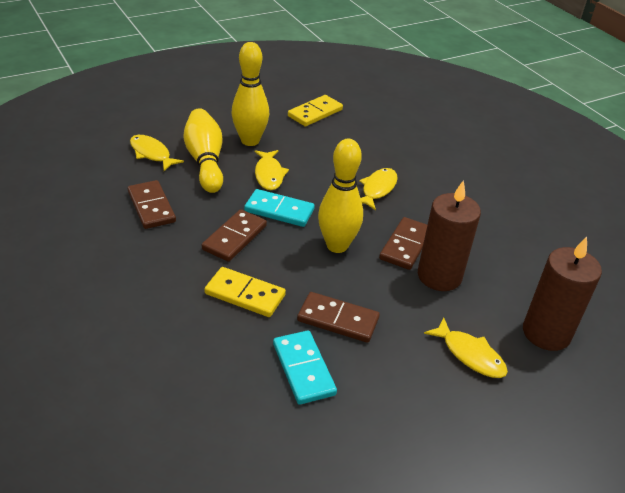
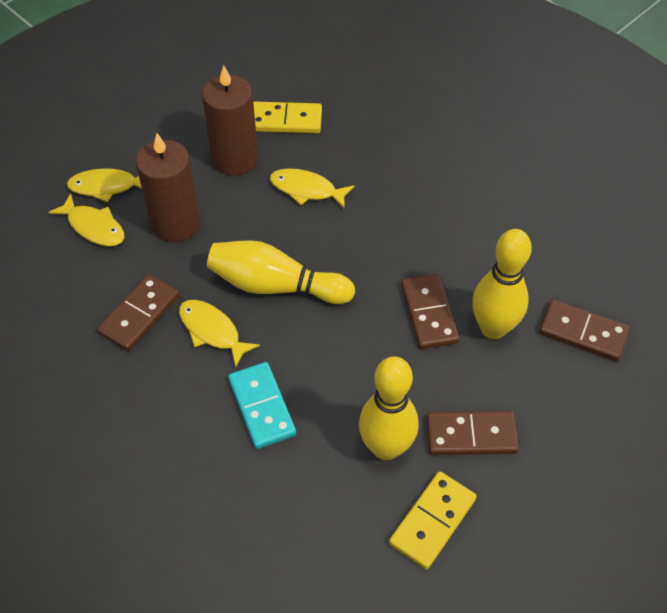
turquoise domino: 2 -> 1

